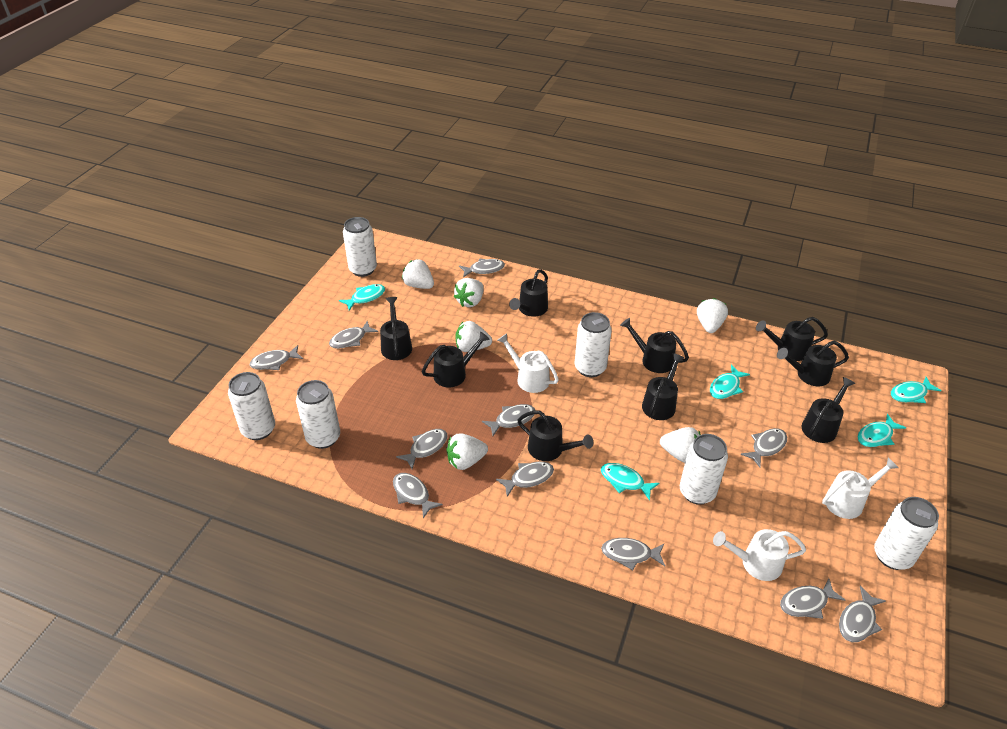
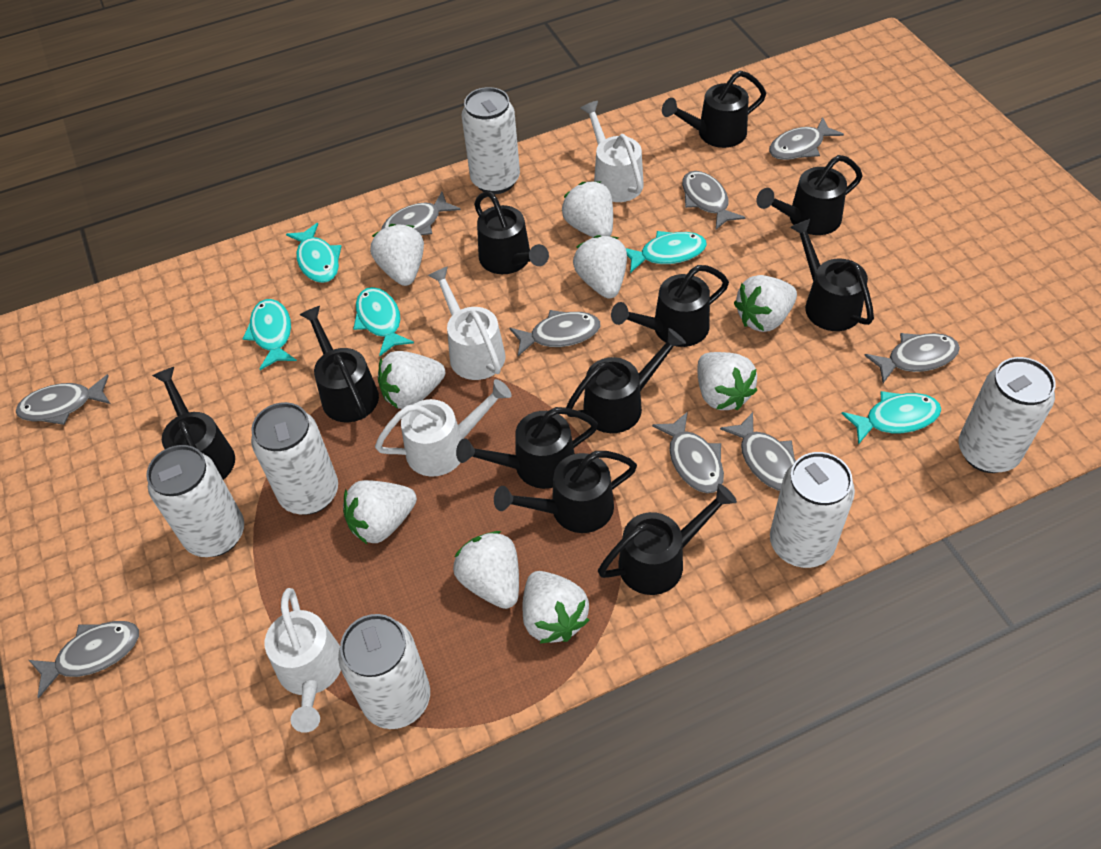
black watering can: 9 -> 11
grey fish: 11 -> 9
white strawberry: 6 -> 9
white watering can: 3 -> 4

